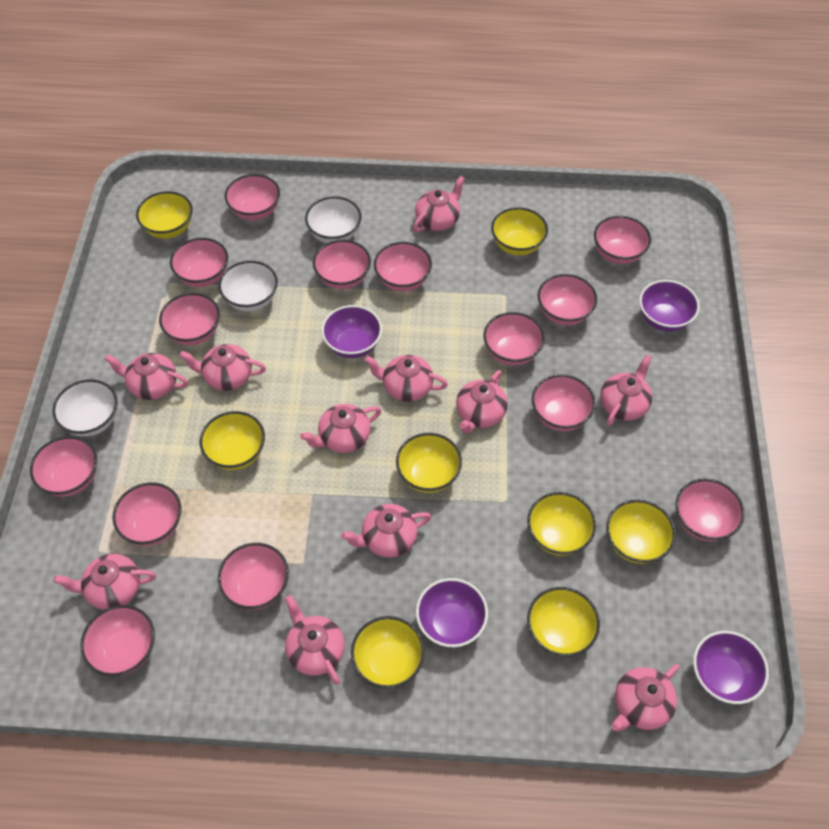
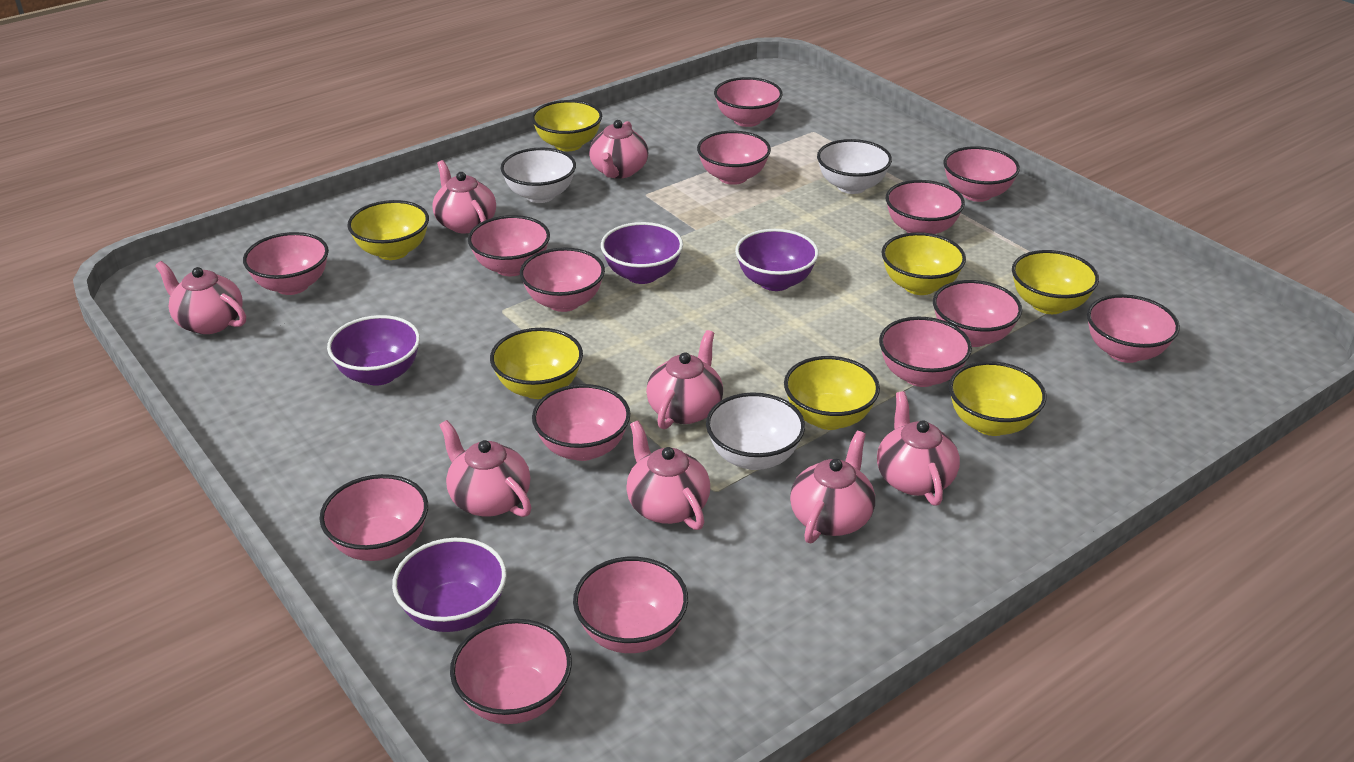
pink teapot: 11 -> 8
yellow bowl: 8 -> 7

